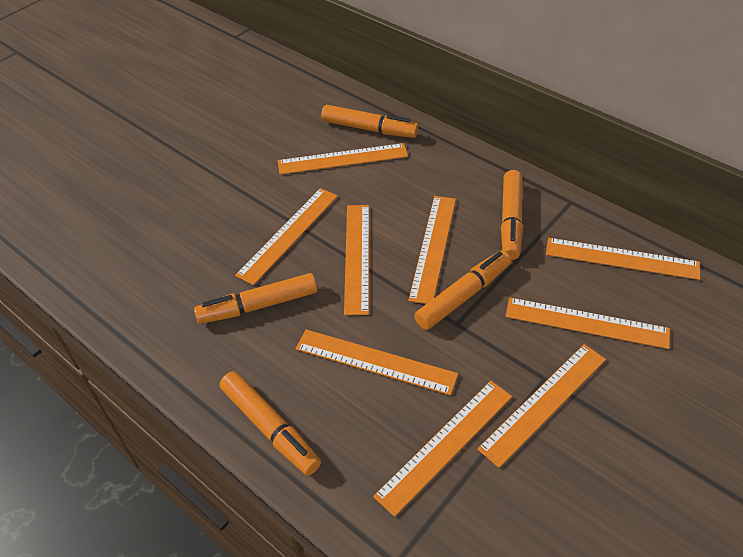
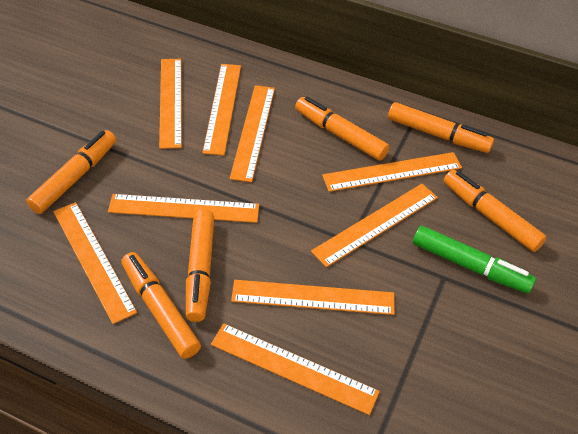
green marker: 0 -> 1
orange marker: 5 -> 6

